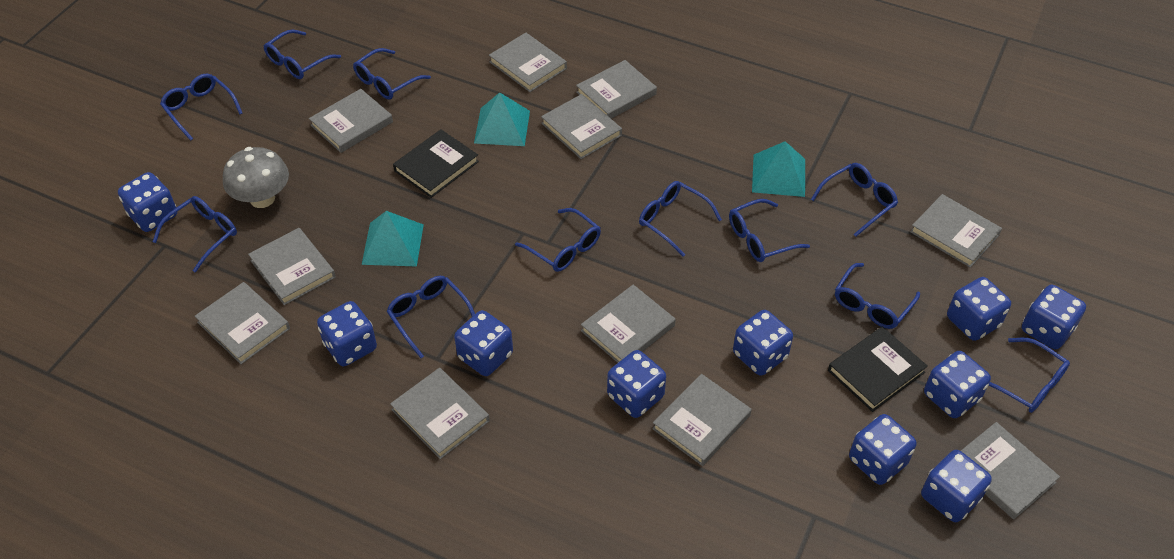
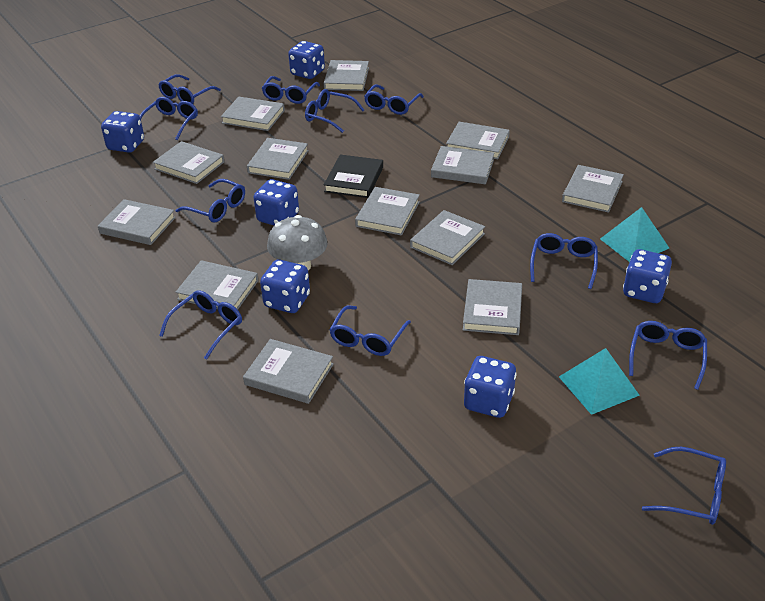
black book: 2 -> 1
blue dice: 10 -> 6
grey book: 11 -> 13
turquoise pyramid: 3 -> 2

